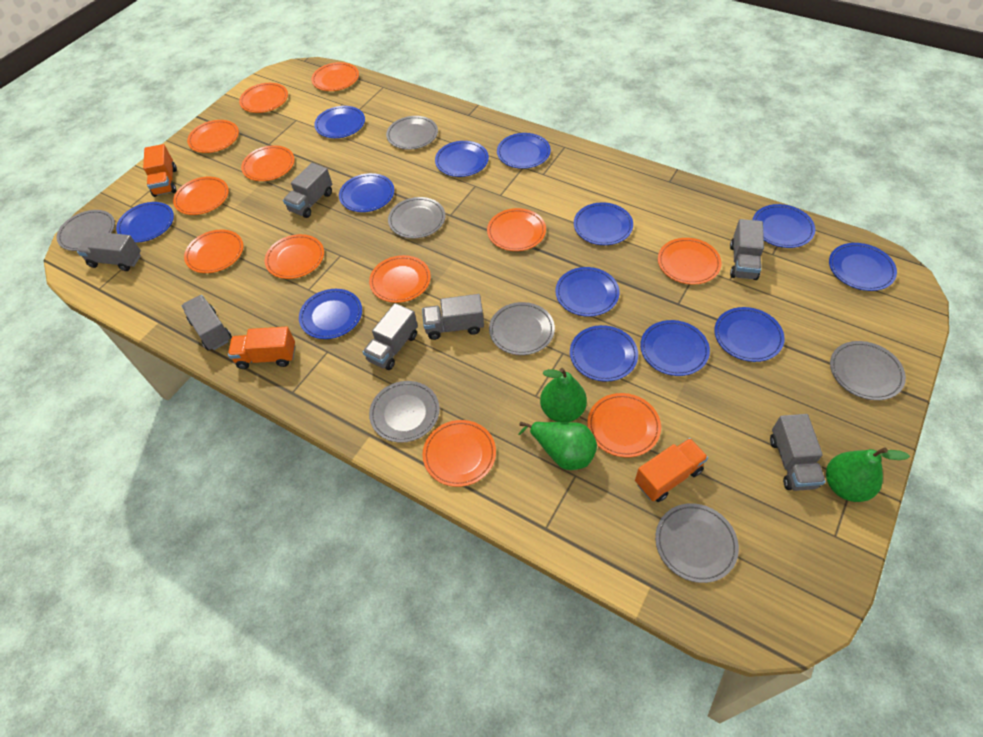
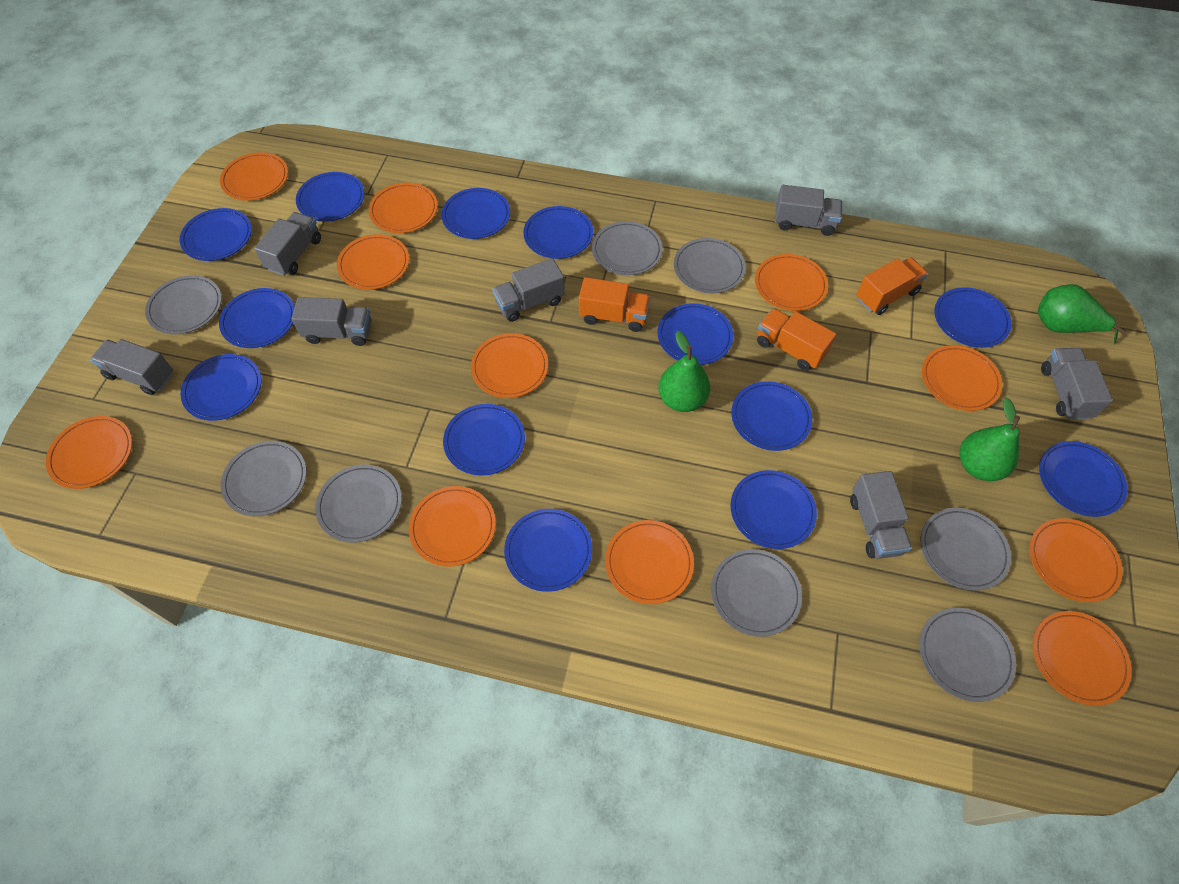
grey plate: 7 -> 8
orange plate: 12 -> 11

